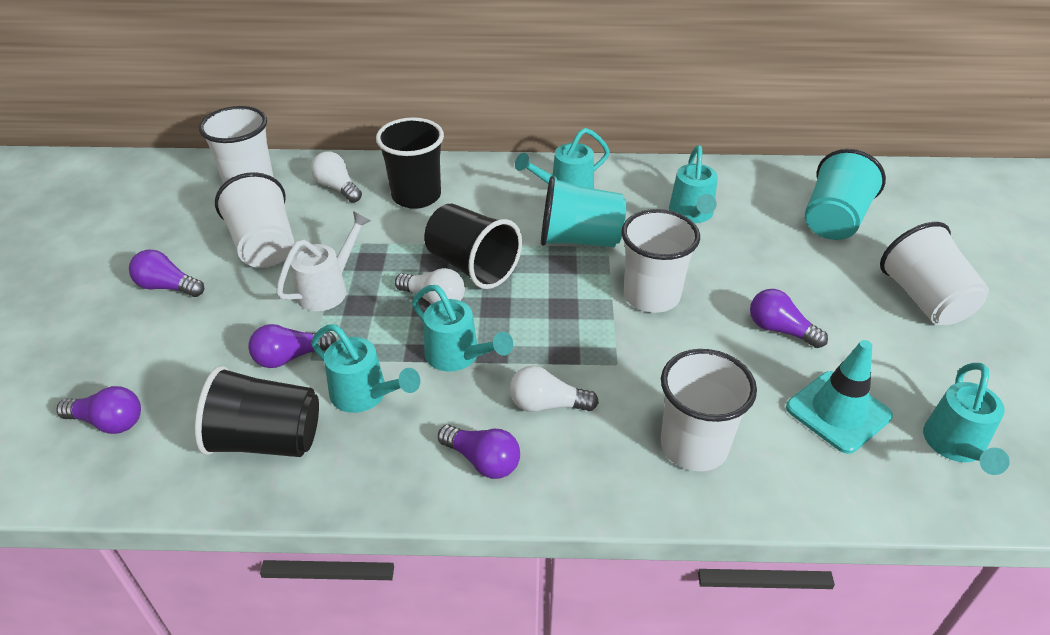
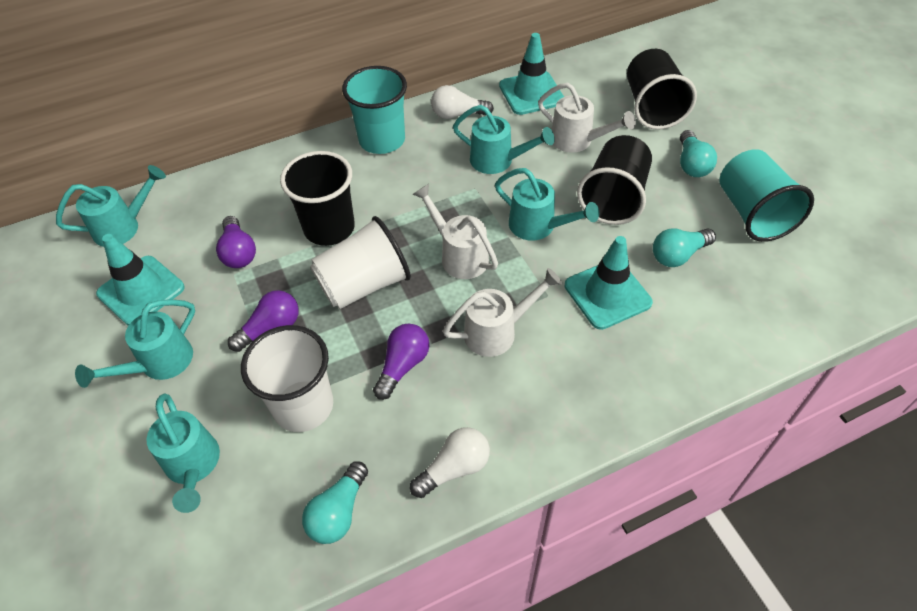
purple light bulb: 5 -> 3
turquoise light bulb: 0 -> 3
turquoise traffic cone: 1 -> 3
white cup: 5 -> 2
white light bulb: 3 -> 2
white watering can: 1 -> 3

